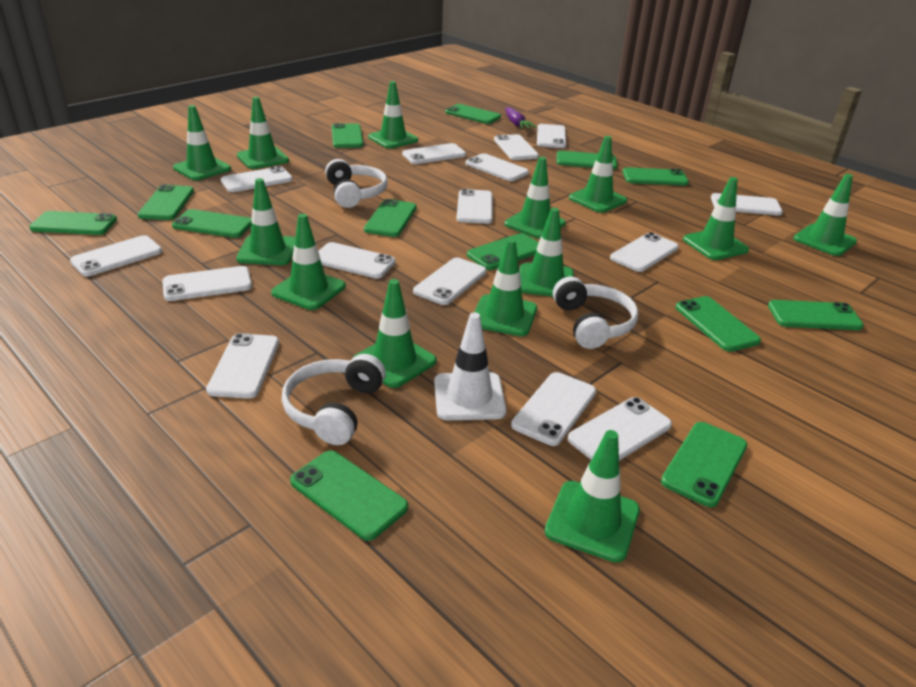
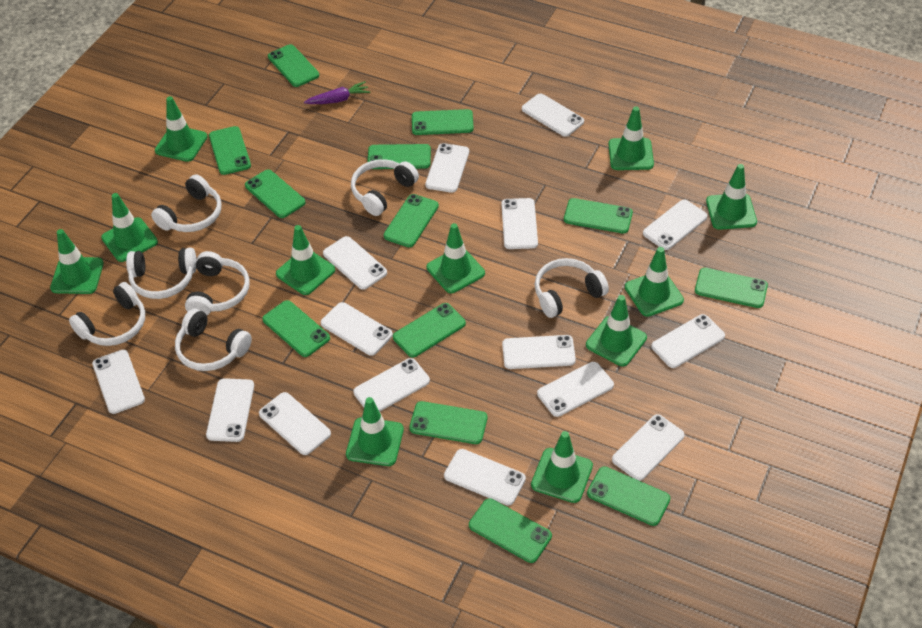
green traffic cone: 13 -> 11
white headphones: 3 -> 7
white traffic cone: 1 -> 0

